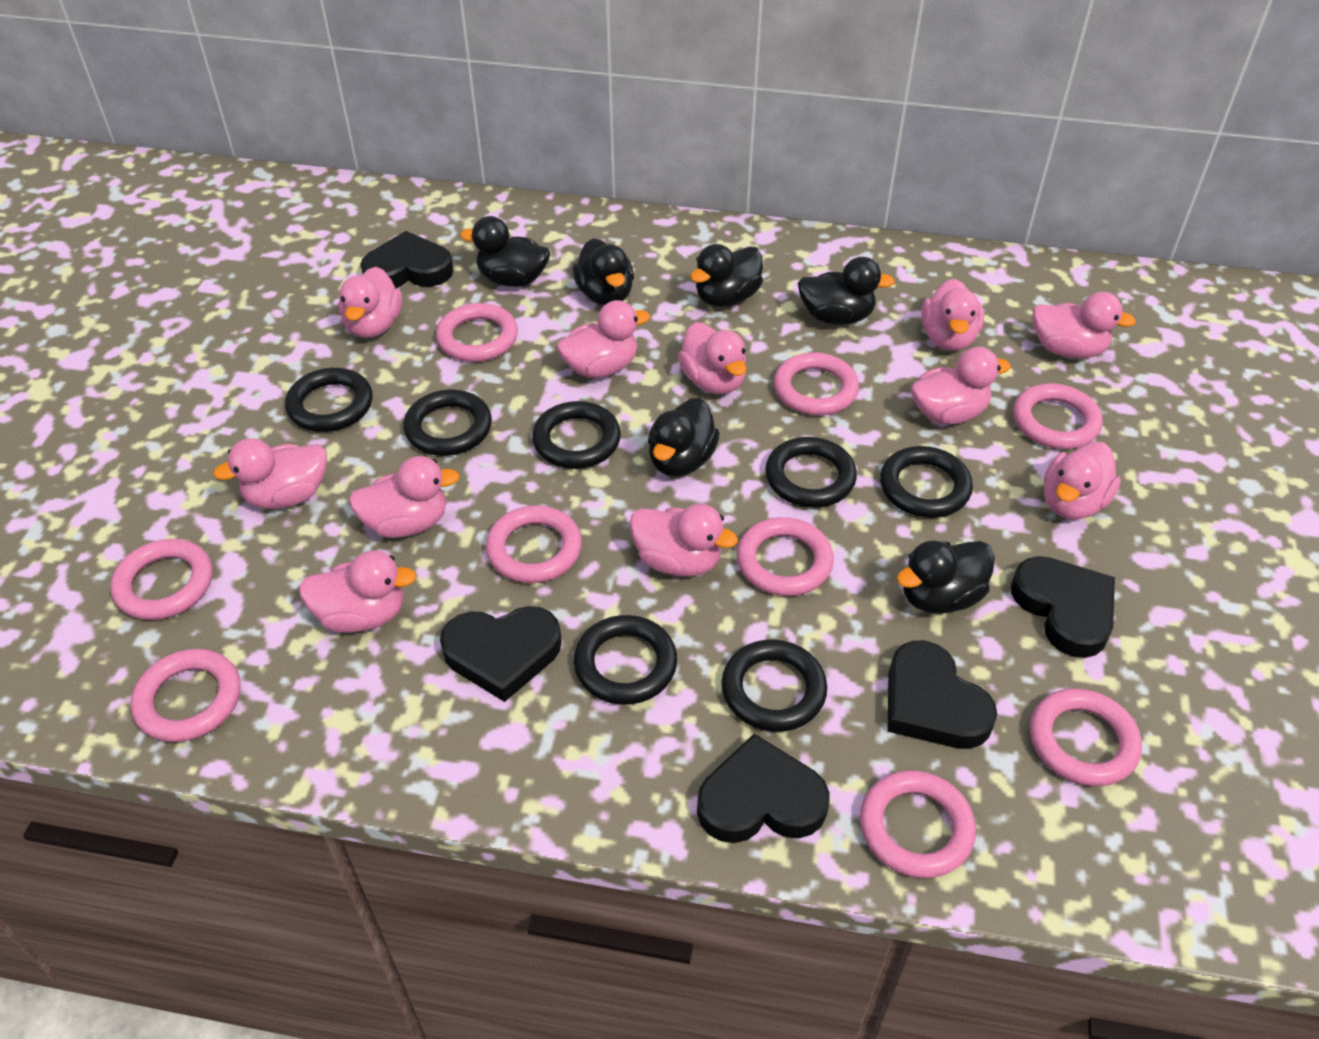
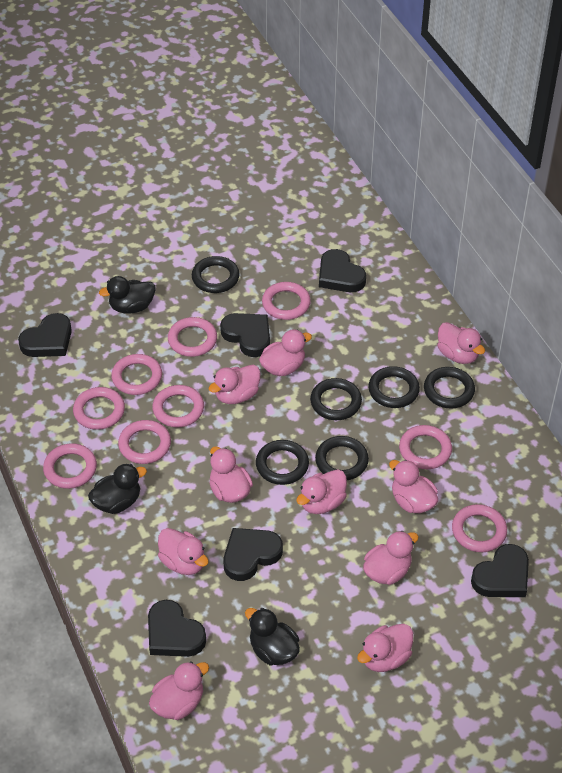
black duck: 6 -> 3
black heart: 5 -> 6
black ring: 7 -> 6
pink duck: 11 -> 10

